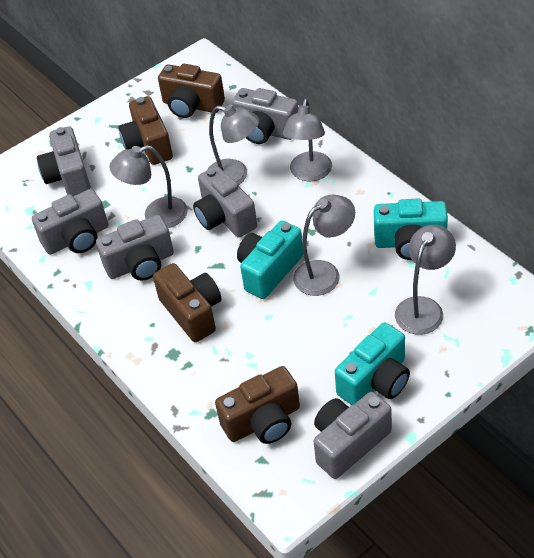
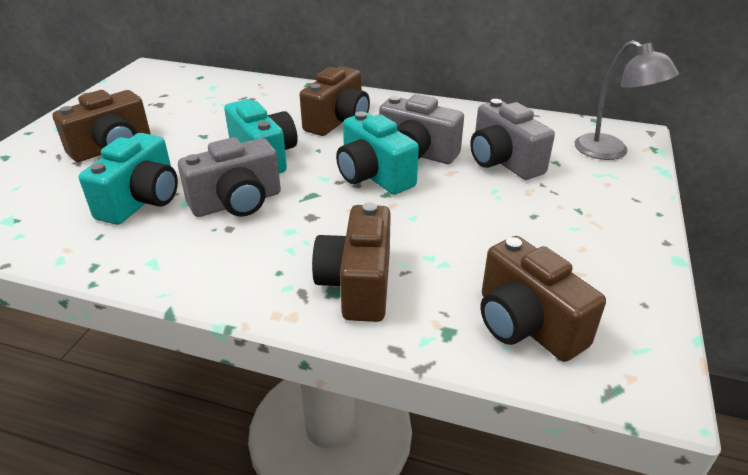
grey camera: 6 -> 3
grey lamp: 5 -> 1

